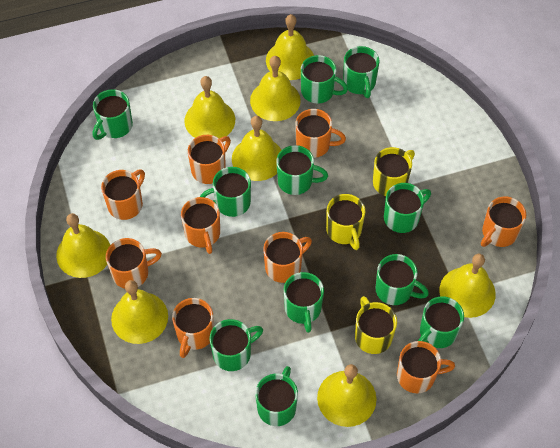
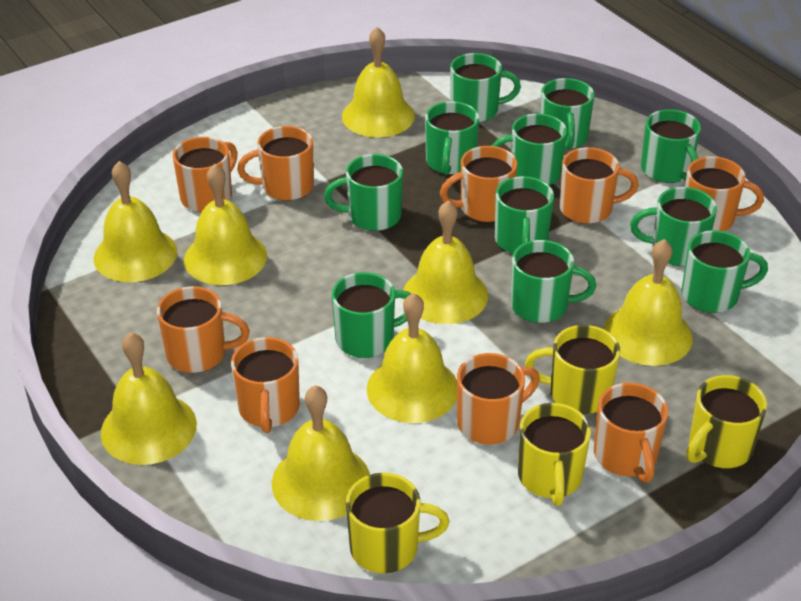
yellow mug: 3 -> 4

